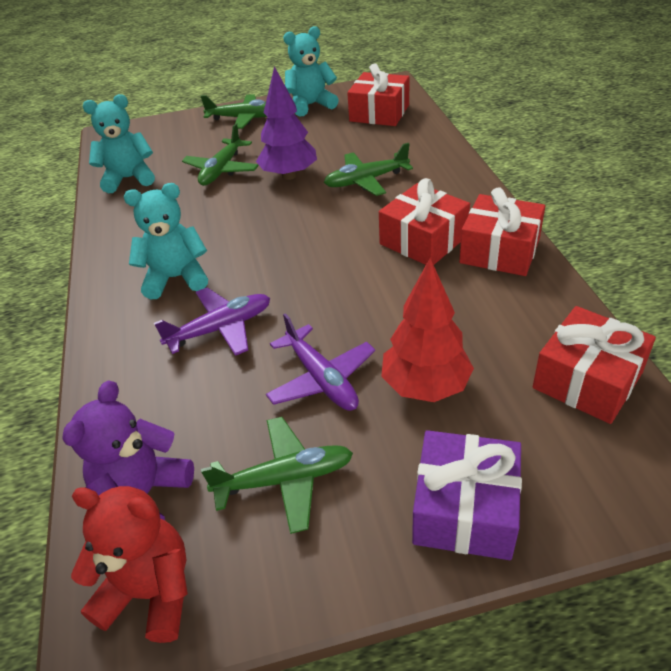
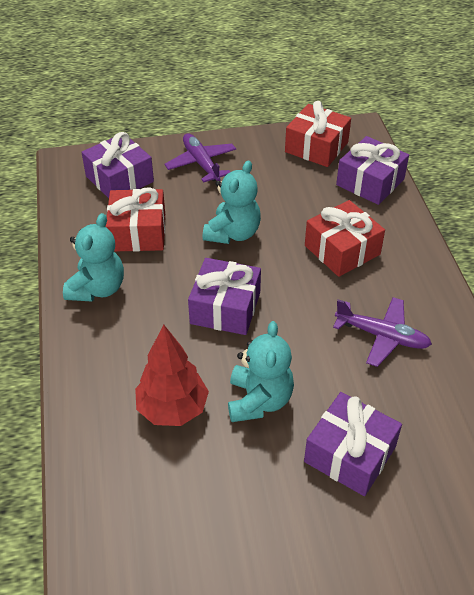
green plane: 4 -> 0
purple gift: 1 -> 4
purple teddy bear: 1 -> 0
purple tree: 1 -> 0
red gift: 4 -> 3
red teddy bear: 1 -> 0

